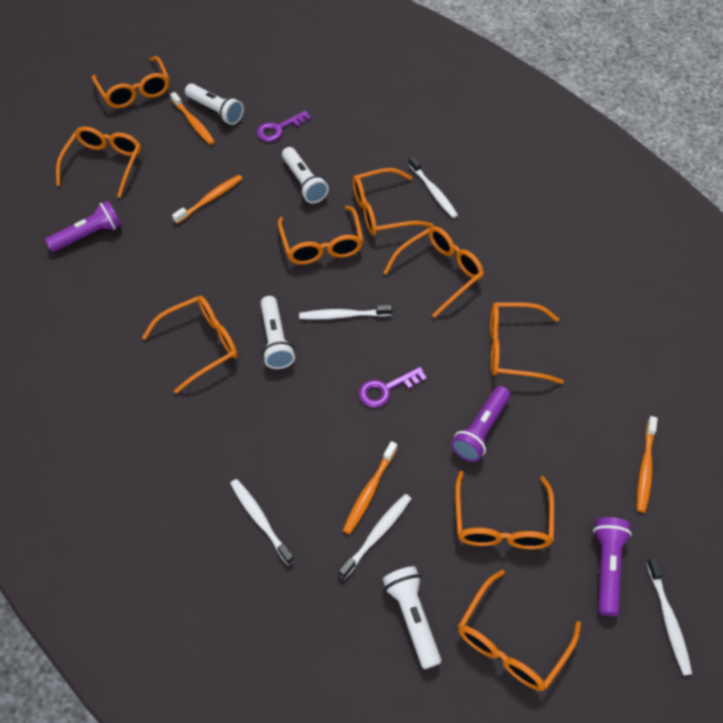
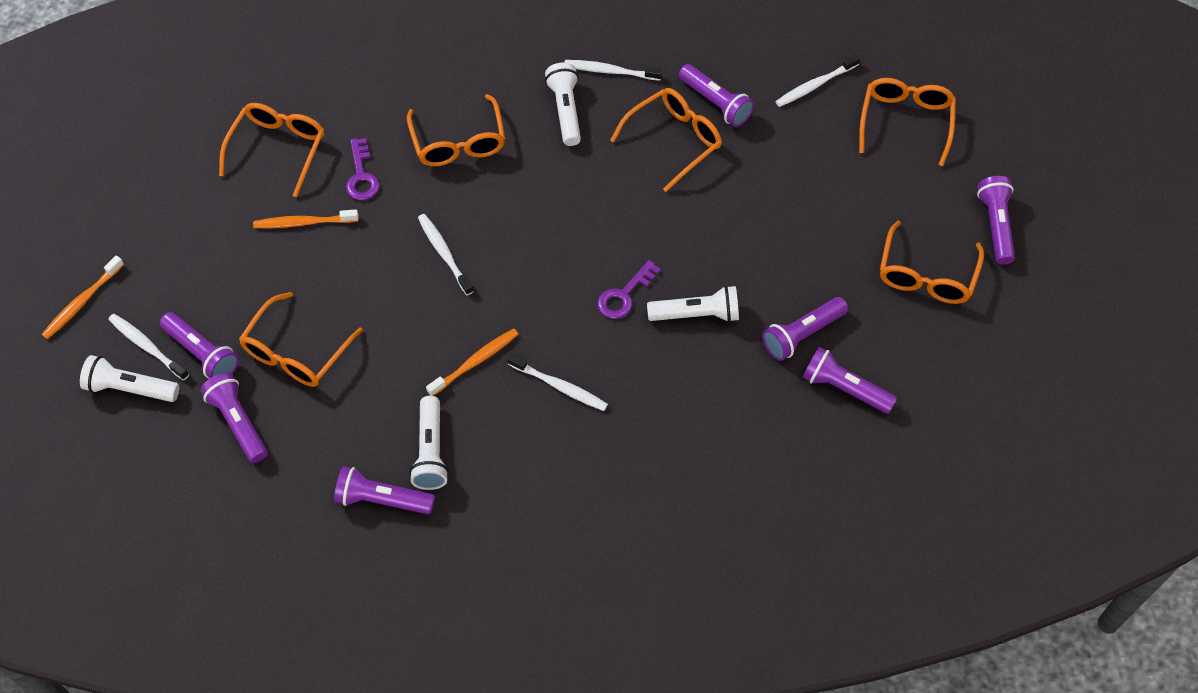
orange glasses: 9 -> 6
orange toothbrush: 4 -> 3
purple flashlight: 3 -> 7

